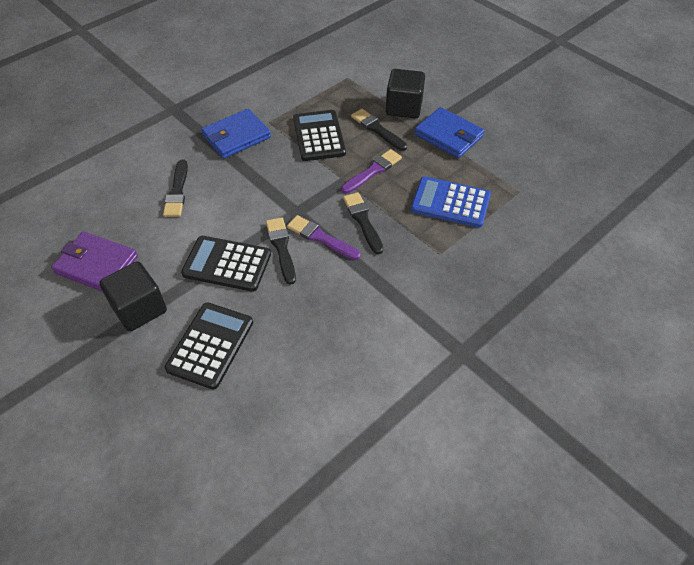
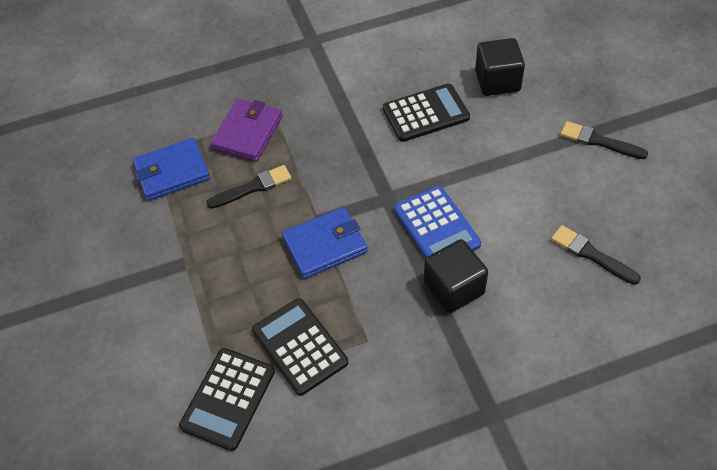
black brush: 4 -> 3
purple brush: 2 -> 0

